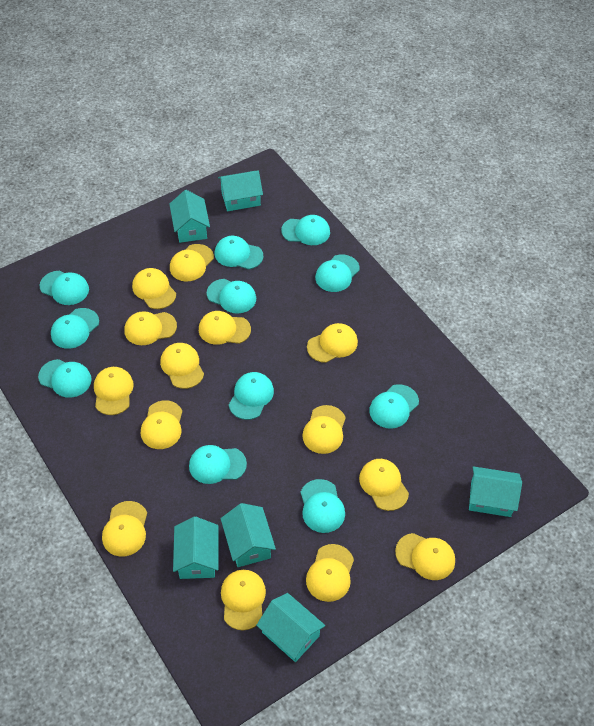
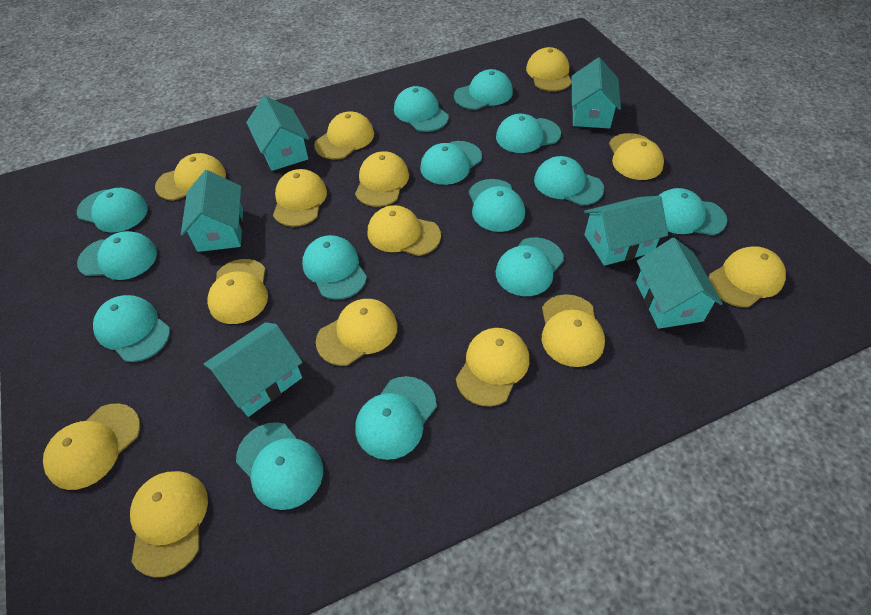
turquoise cap: 11 -> 14

